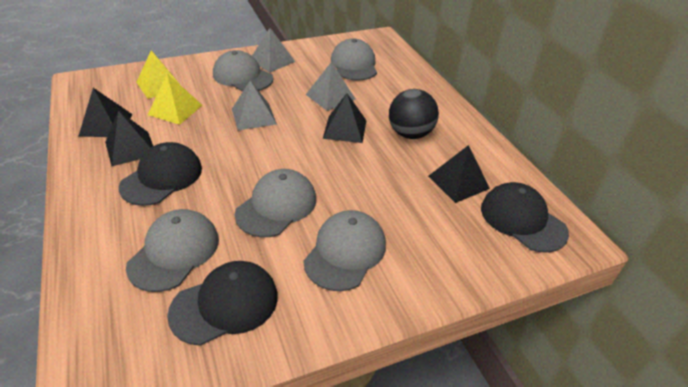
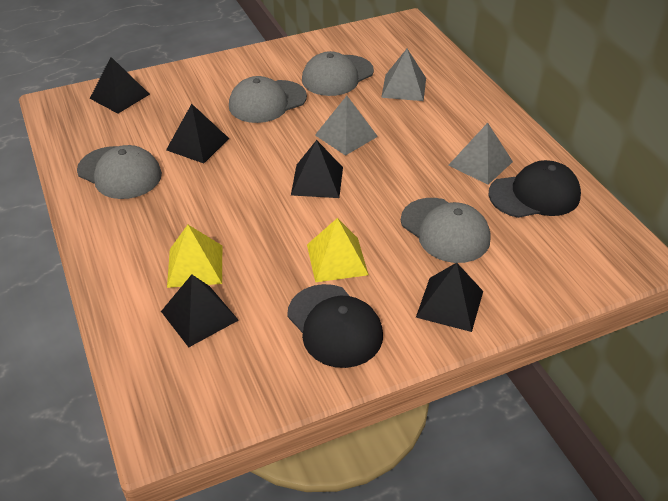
black ball: 1 -> 0
black cap: 3 -> 2
black pyramid: 4 -> 5
grey cap: 5 -> 4

